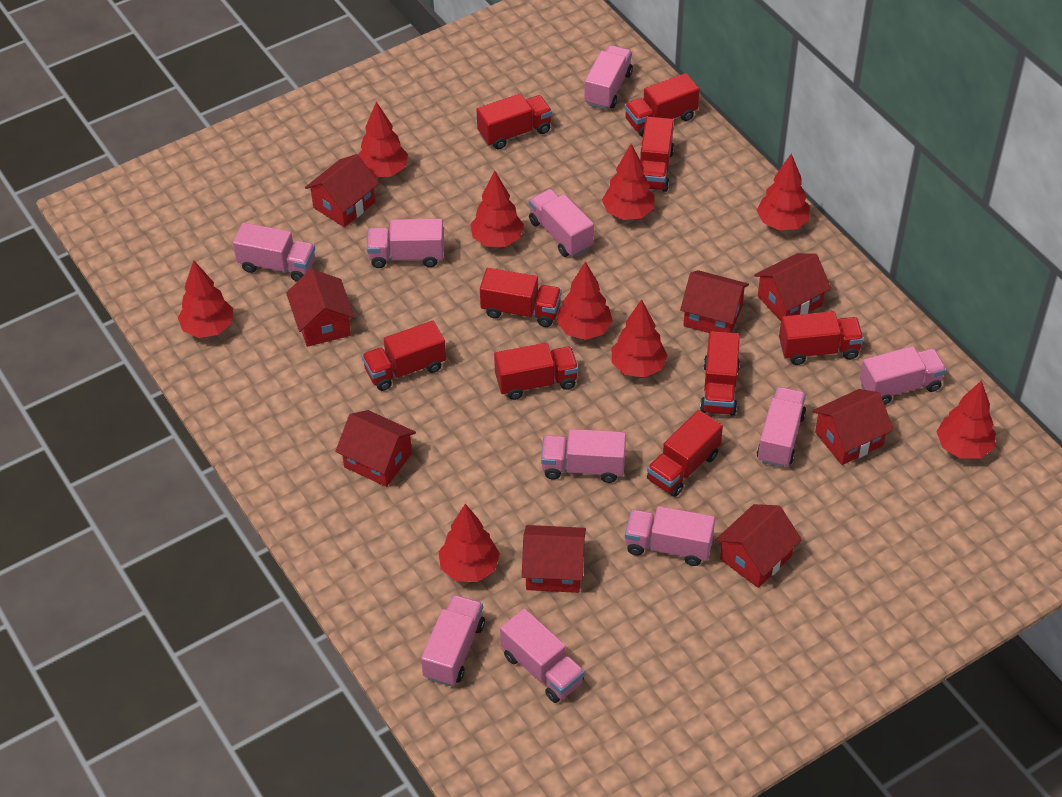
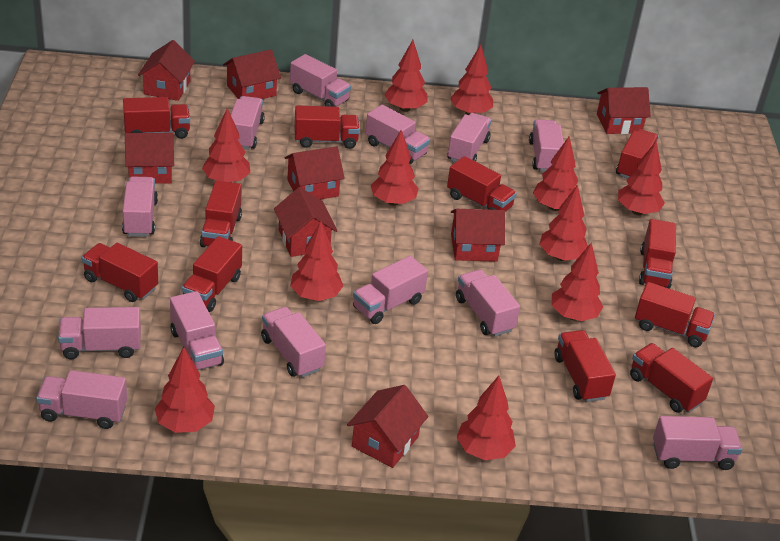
pink truck: 10 -> 13
red tree: 9 -> 11
red truck: 9 -> 11

